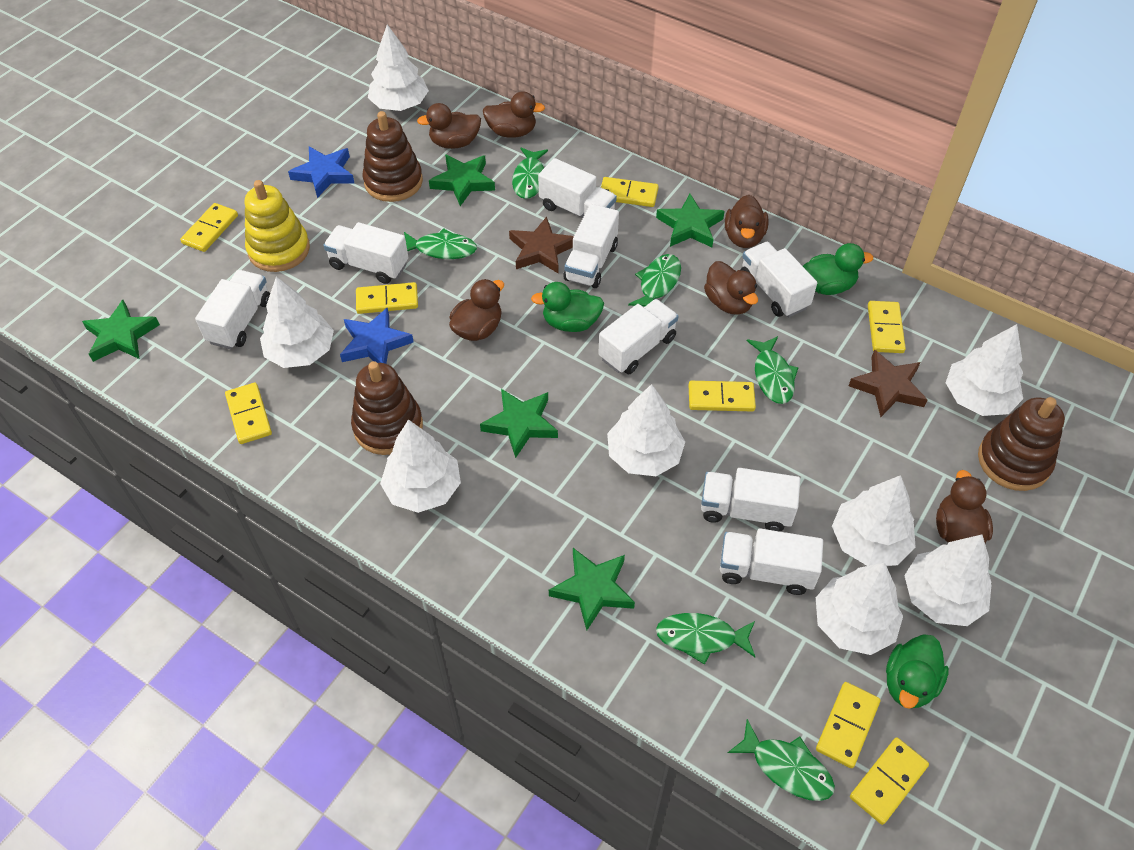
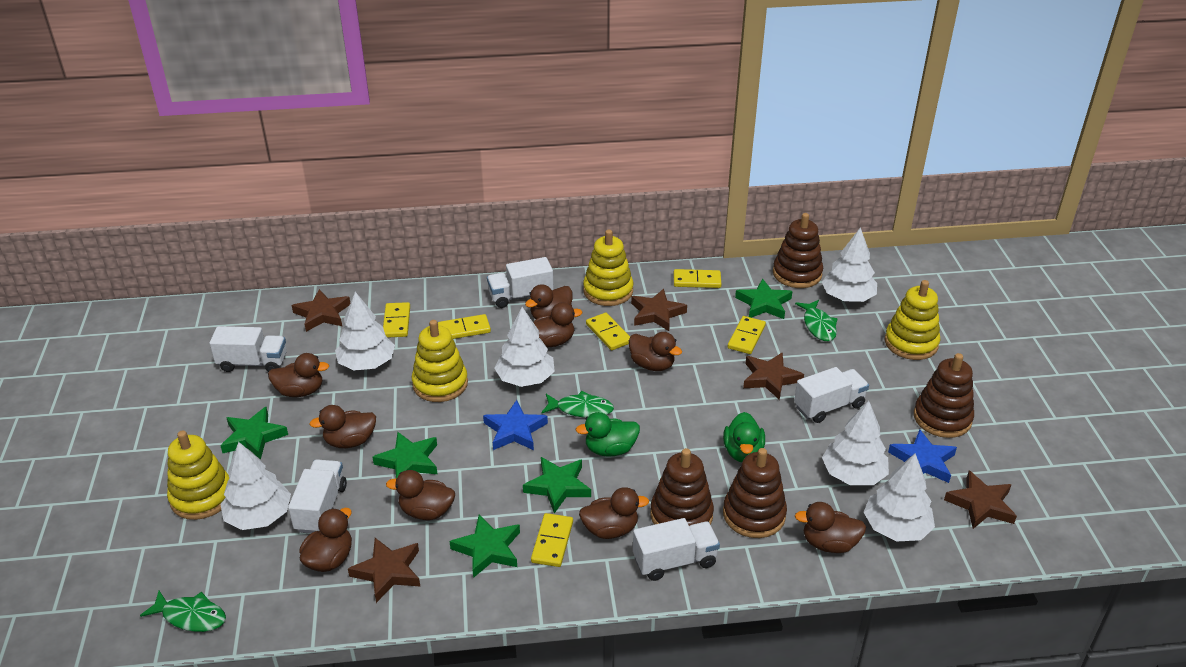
brown duck: 6 -> 9
brown stacking toy: 3 -> 4
brown star: 2 -> 5
green duck: 3 -> 2
green fish: 6 -> 3
white tree: 8 -> 6
white truck: 8 -> 5
yellow domino: 8 -> 6
yellow stacking toy: 1 -> 4

